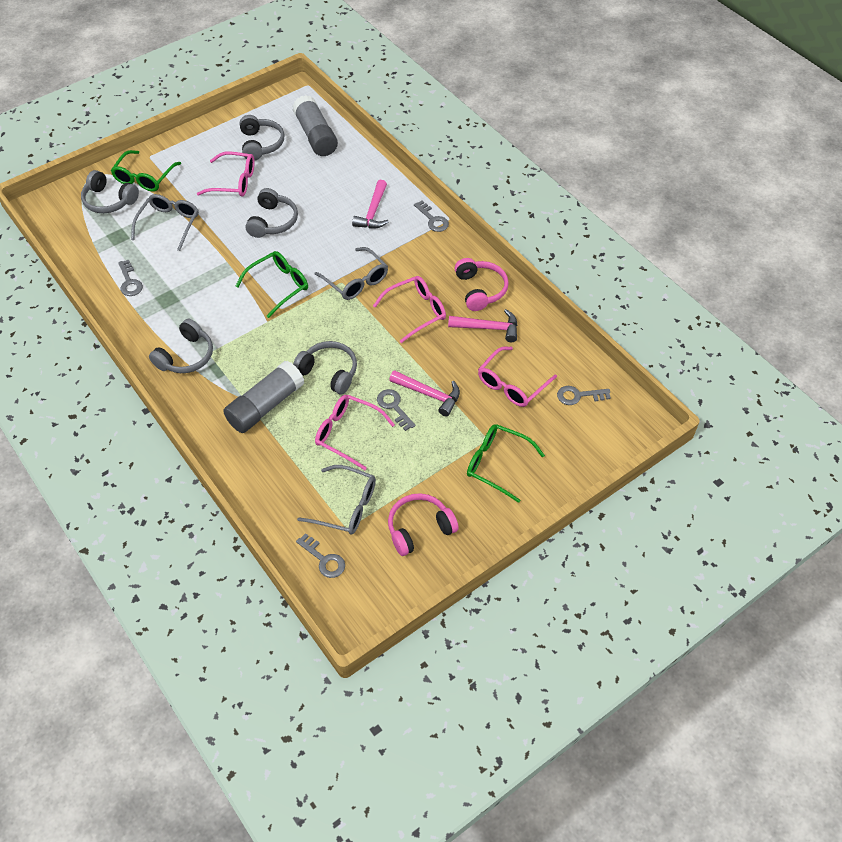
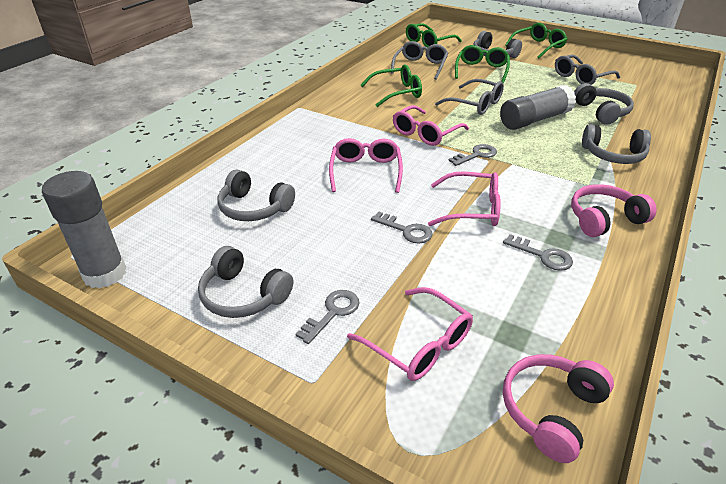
green glasses: 3 -> 4
grey key: 5 -> 4
pink hammer: 3 -> 0

